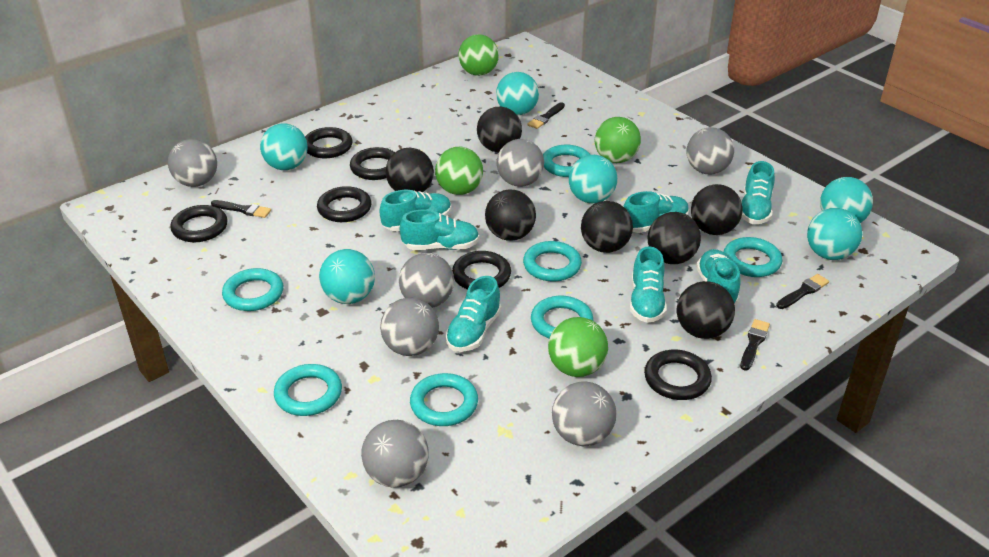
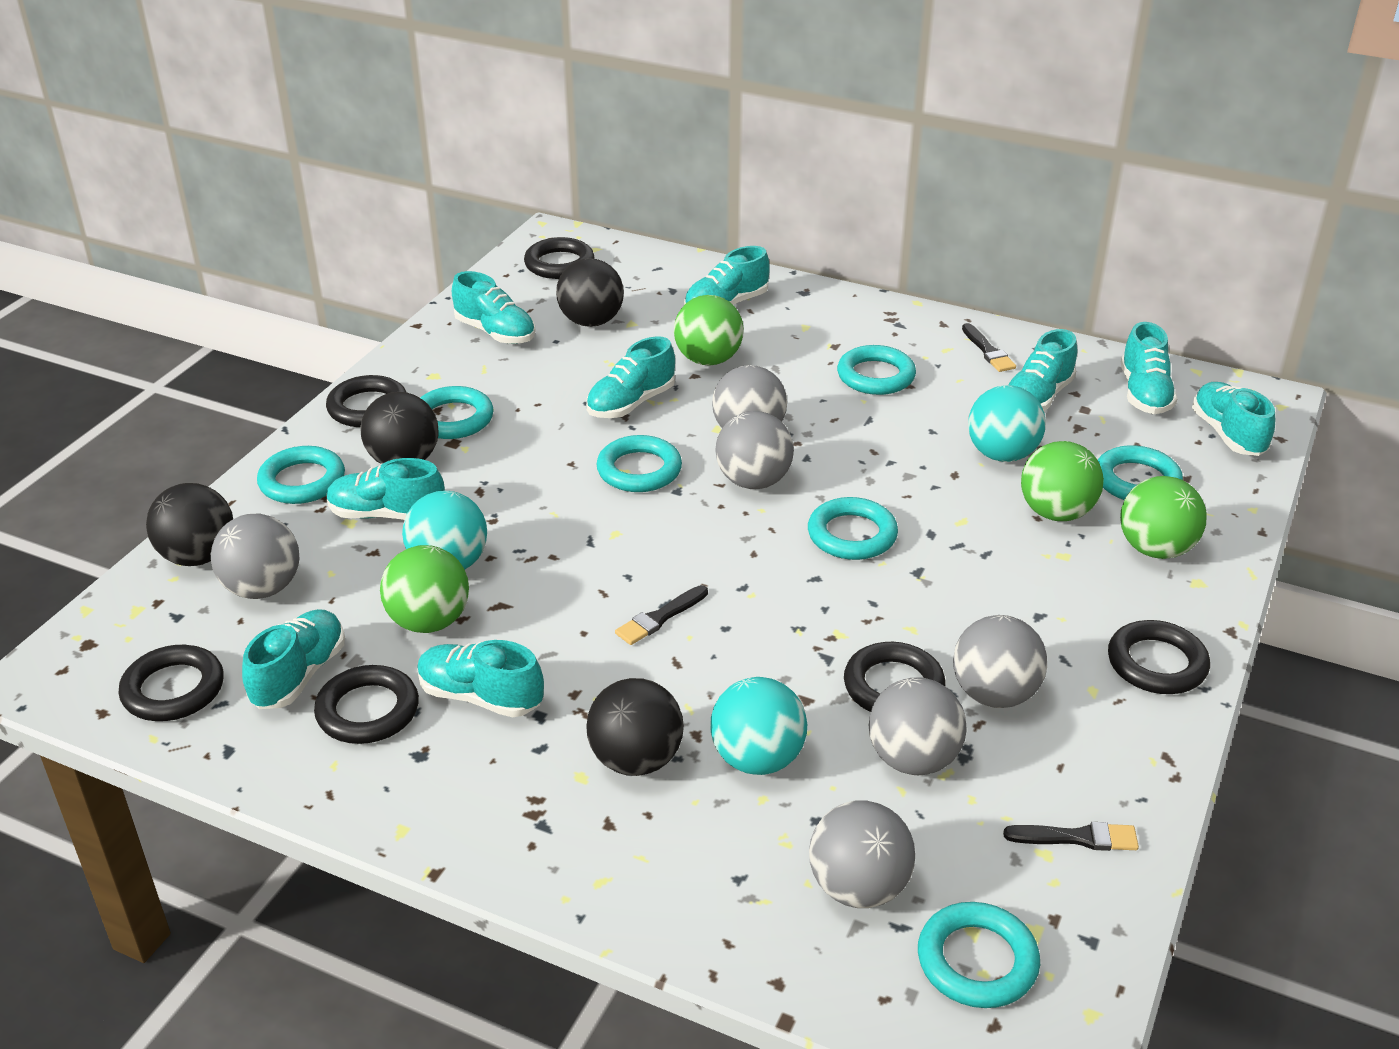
black ball: 7 -> 4
black brush: 4 -> 3
grey ball: 7 -> 6
turquoise ball: 6 -> 3
turquoise shoe: 7 -> 9

